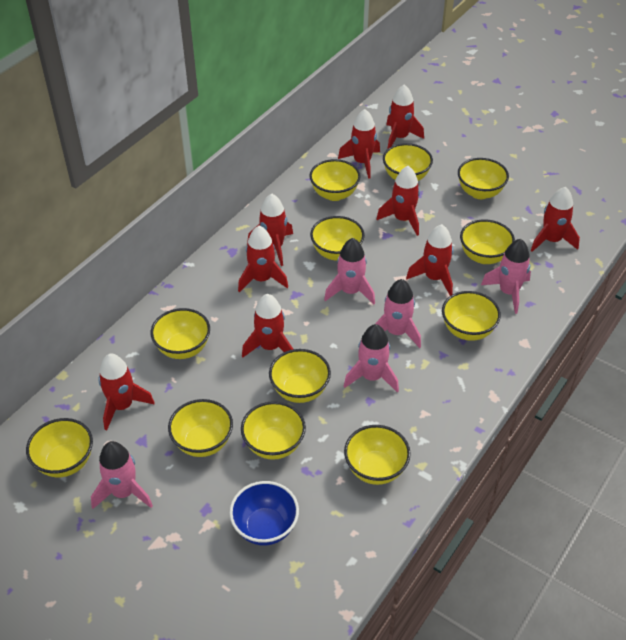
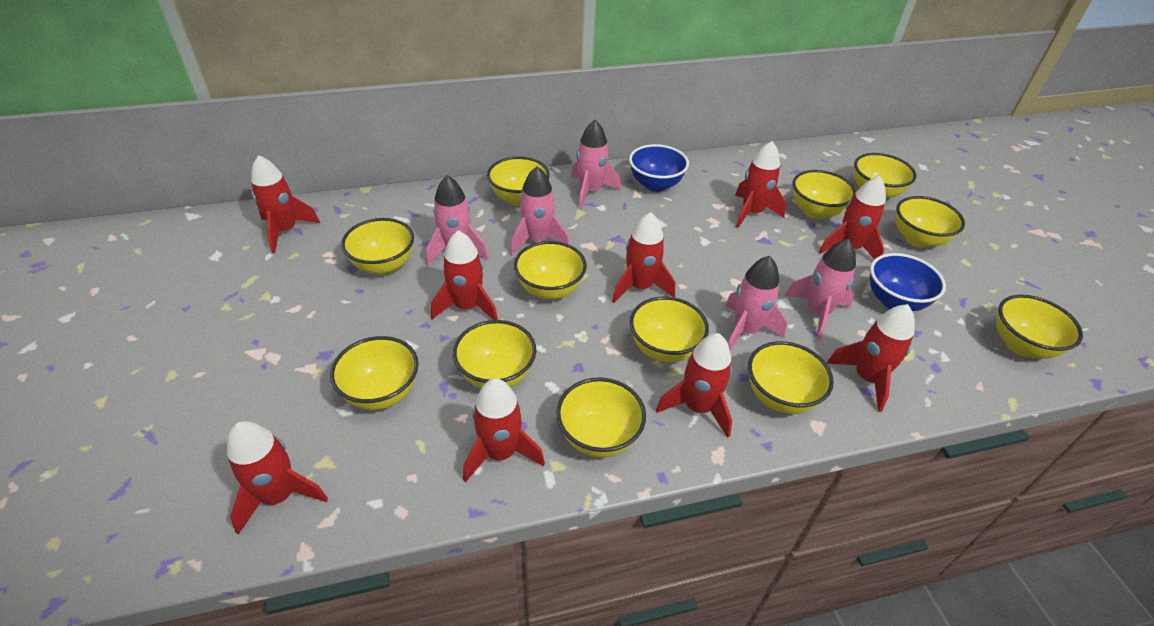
blue bowl: 1 -> 2

